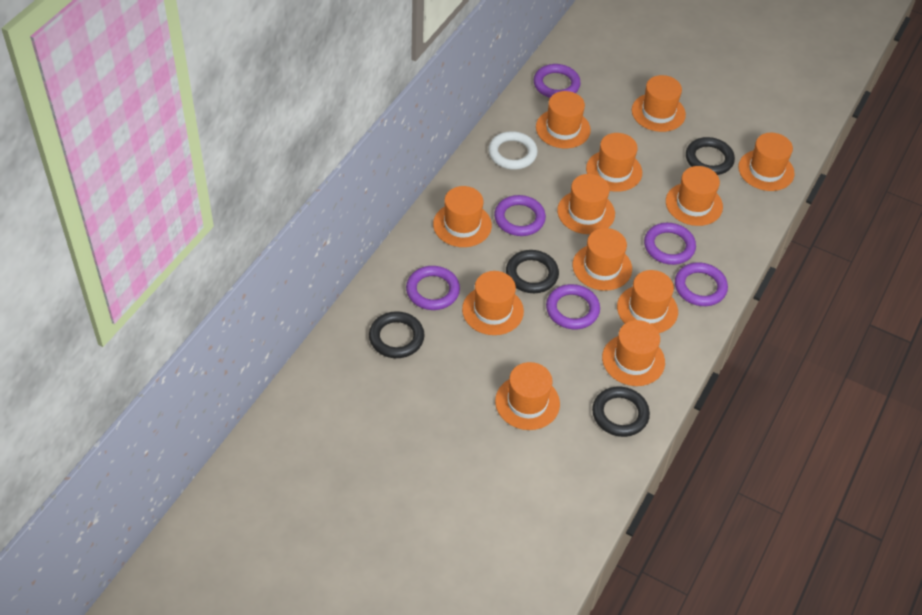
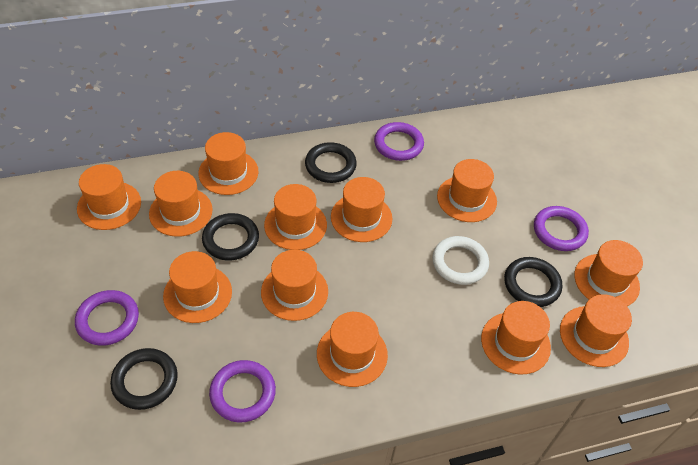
purple ring: 6 -> 4

